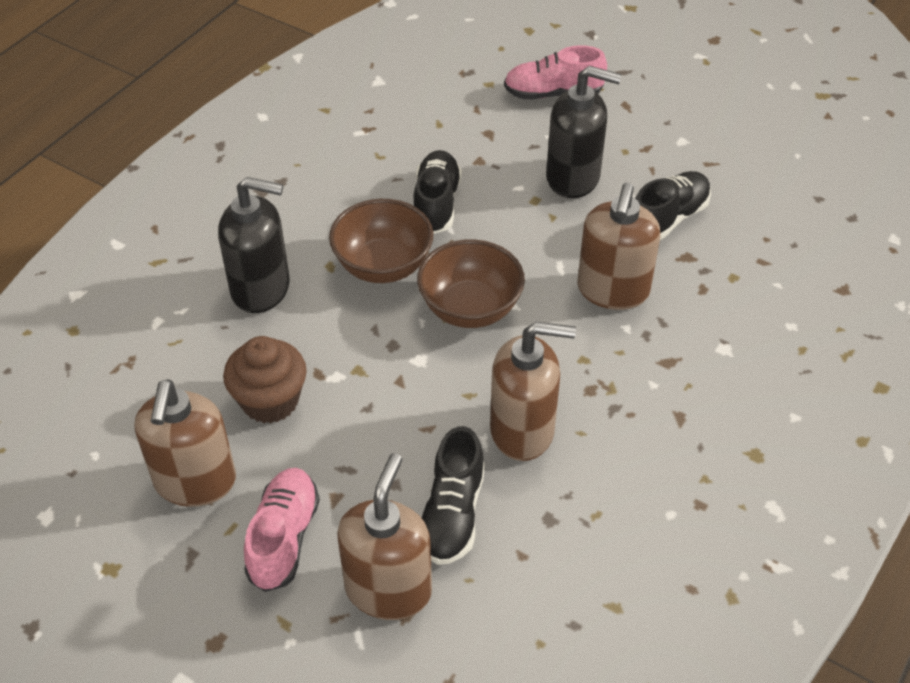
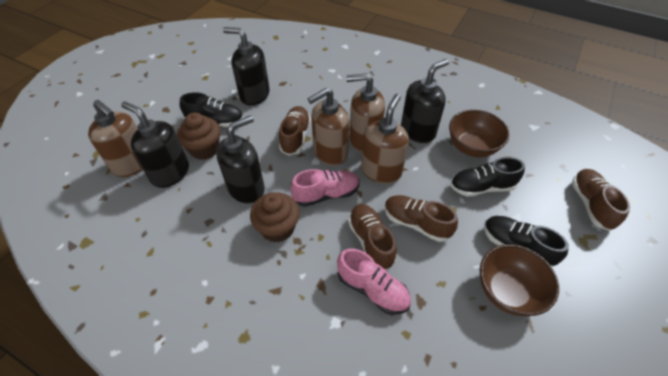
black soap dispenser: 2 -> 4
brown cupcake: 1 -> 2
brown shoe: 0 -> 4

